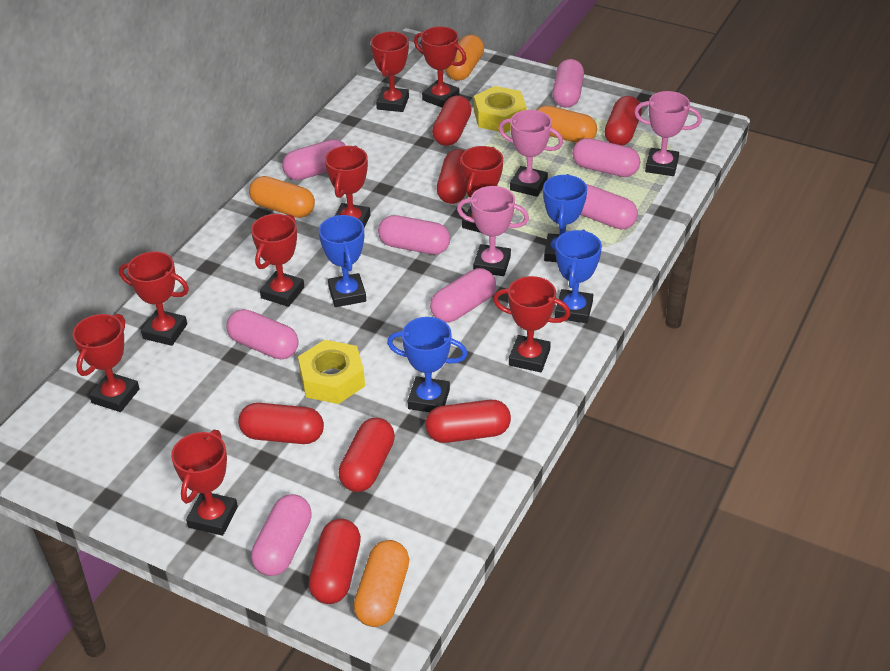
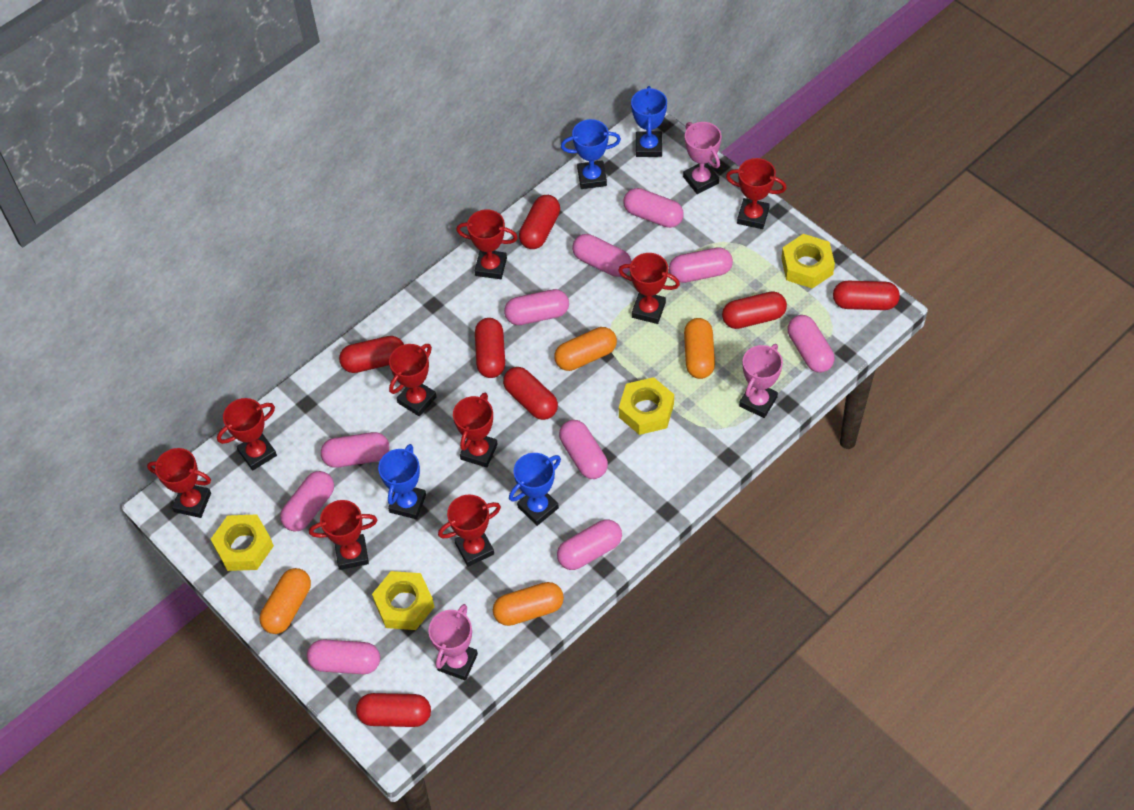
pink capsule: 8 -> 10
yellow nut: 2 -> 4

